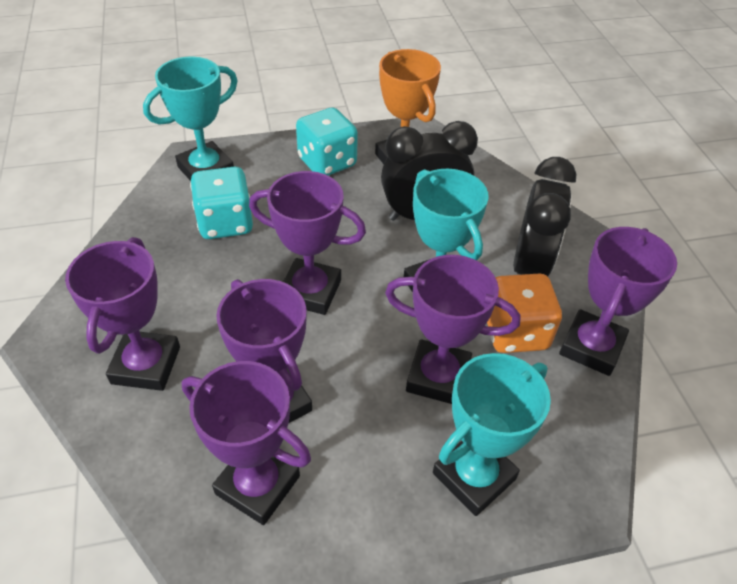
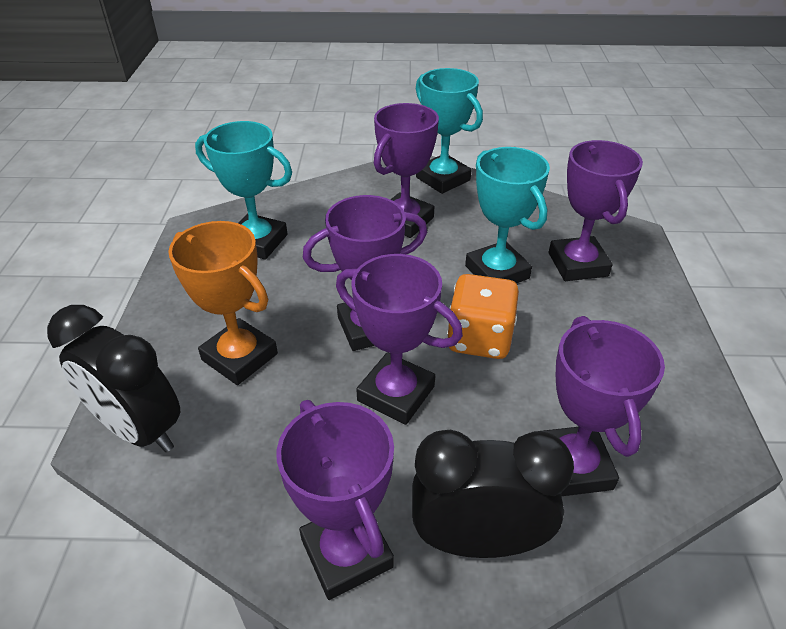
turquoise dice: 2 -> 0

